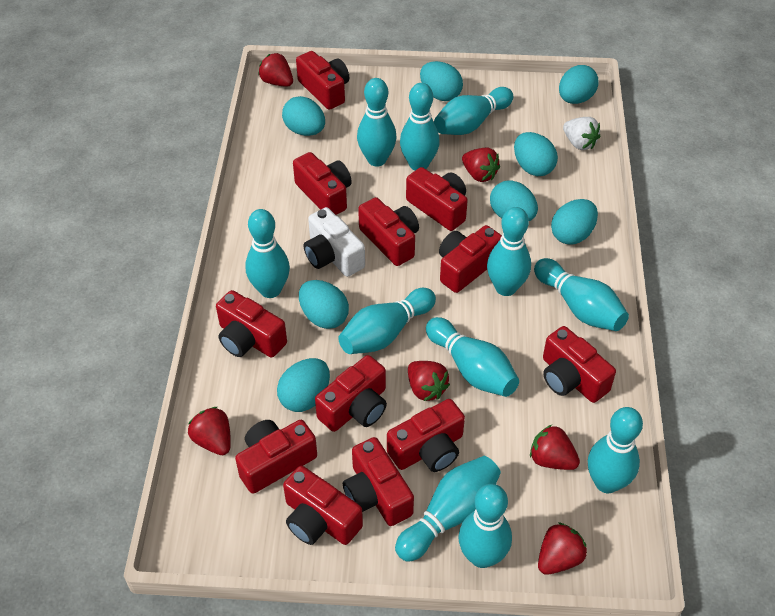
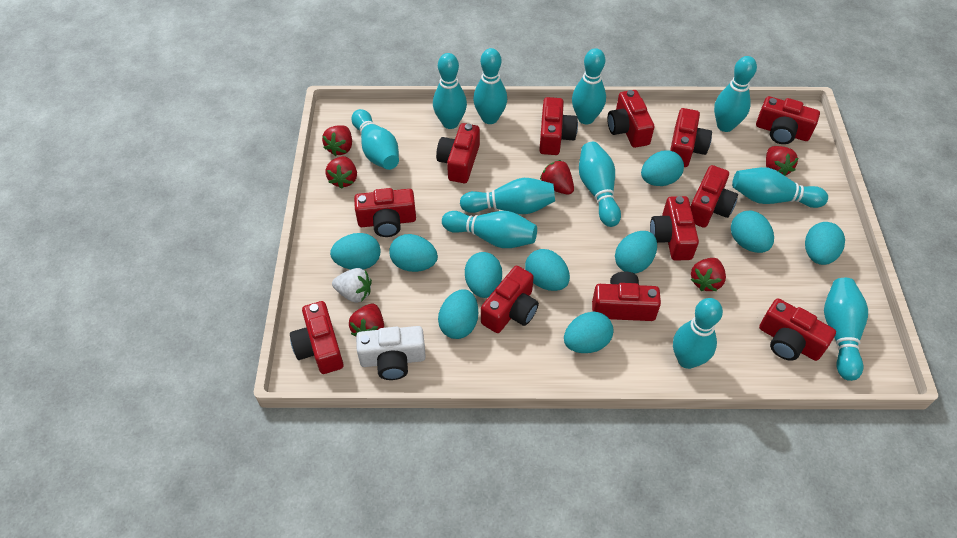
turquoise egg: 8 -> 10

